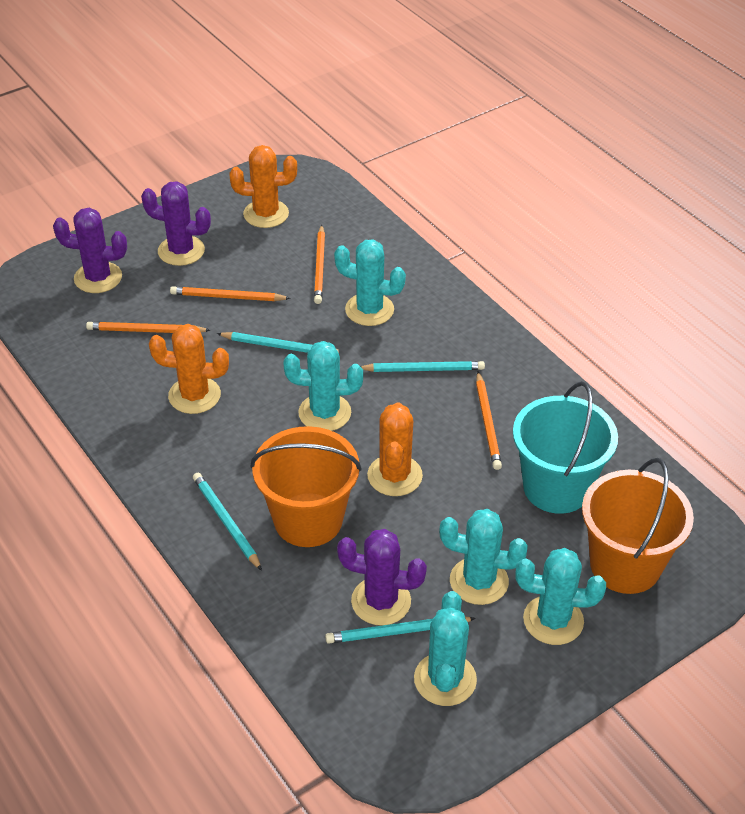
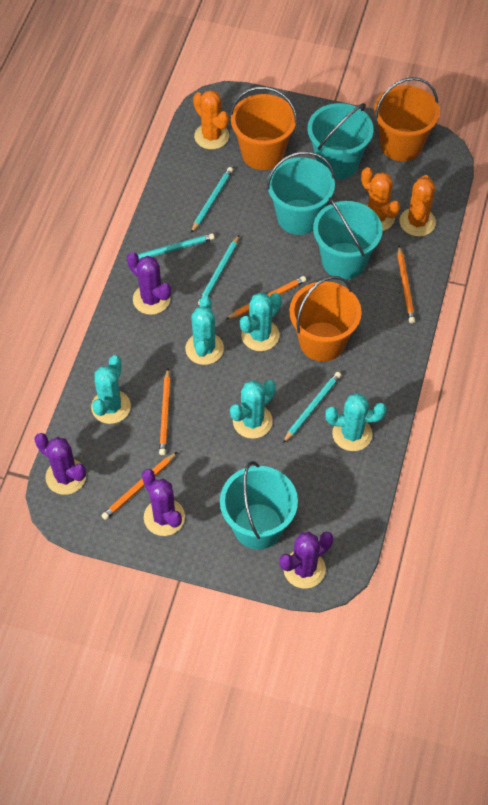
orange bucket: 2 -> 3
purple cactus: 3 -> 4
turquoise bucket: 1 -> 4

